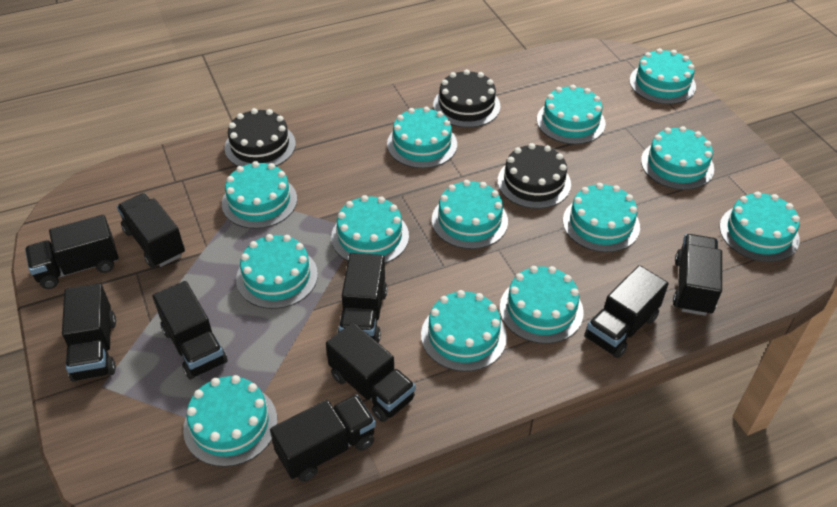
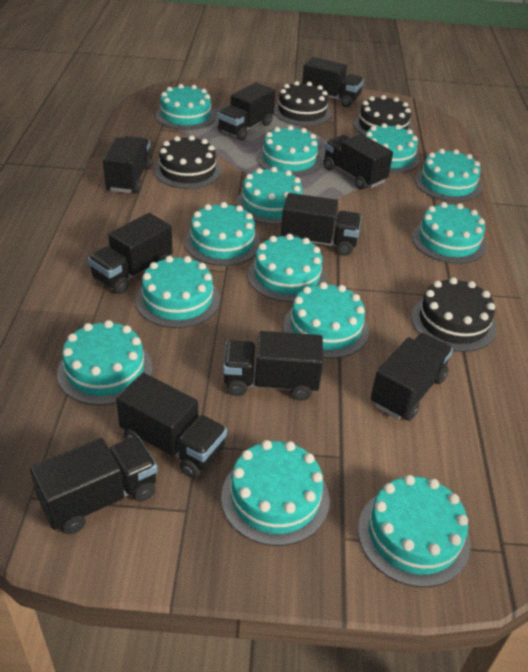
black cake: 3 -> 4
black truck: 9 -> 10

